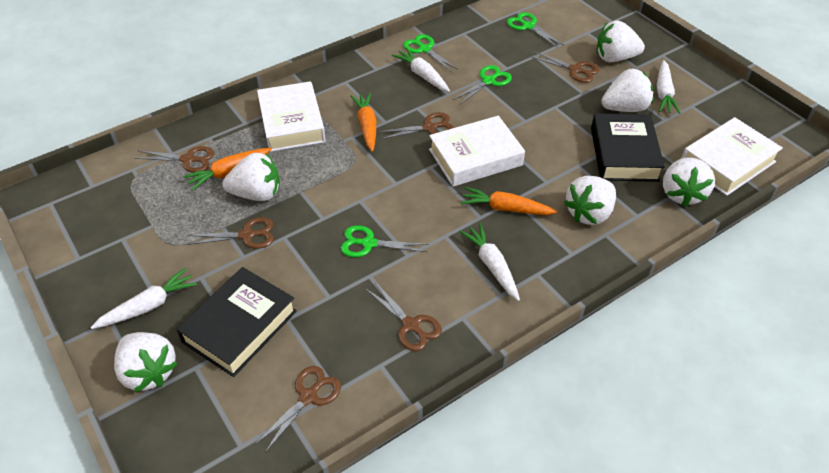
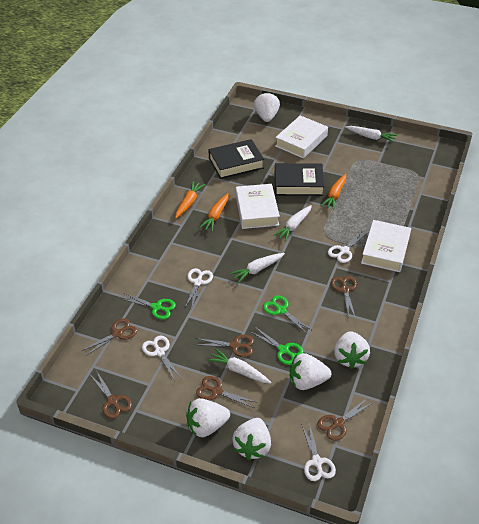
green scissors: 4 -> 3
white scissors: 0 -> 4
white strawberry: 6 -> 5

